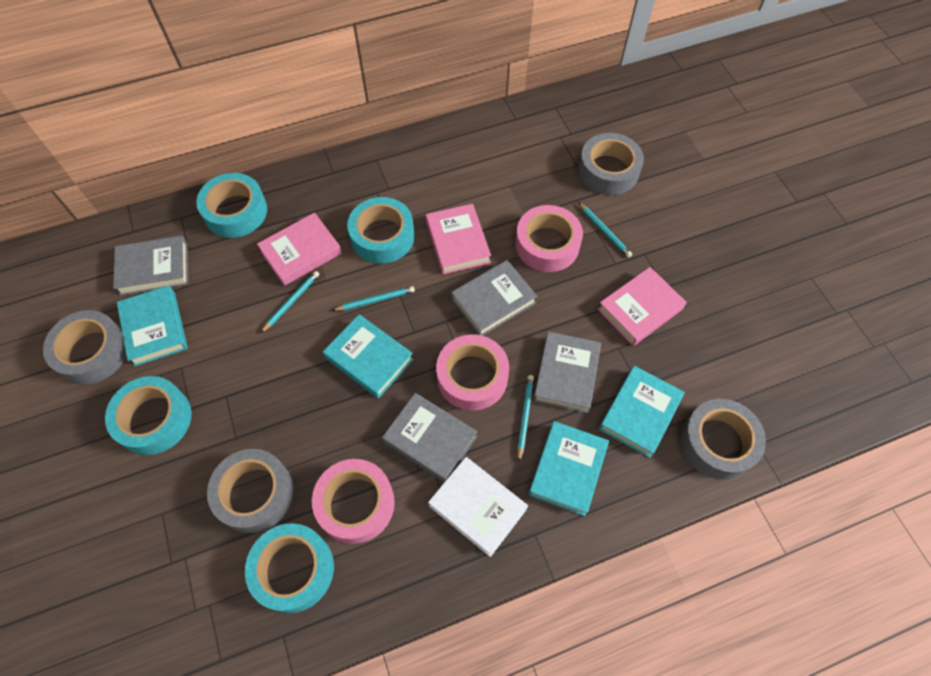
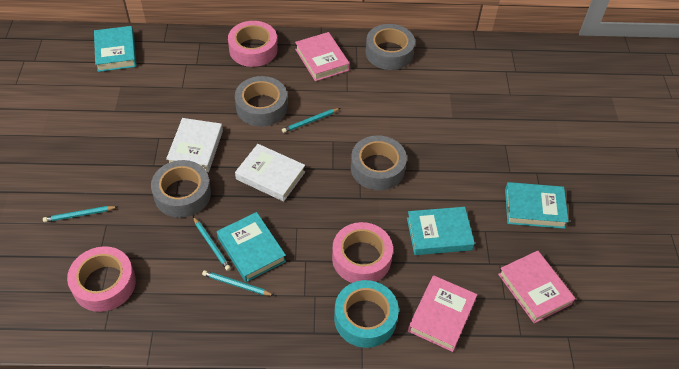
grey book: 4 -> 0
turquoise tape: 4 -> 1
white book: 1 -> 2

